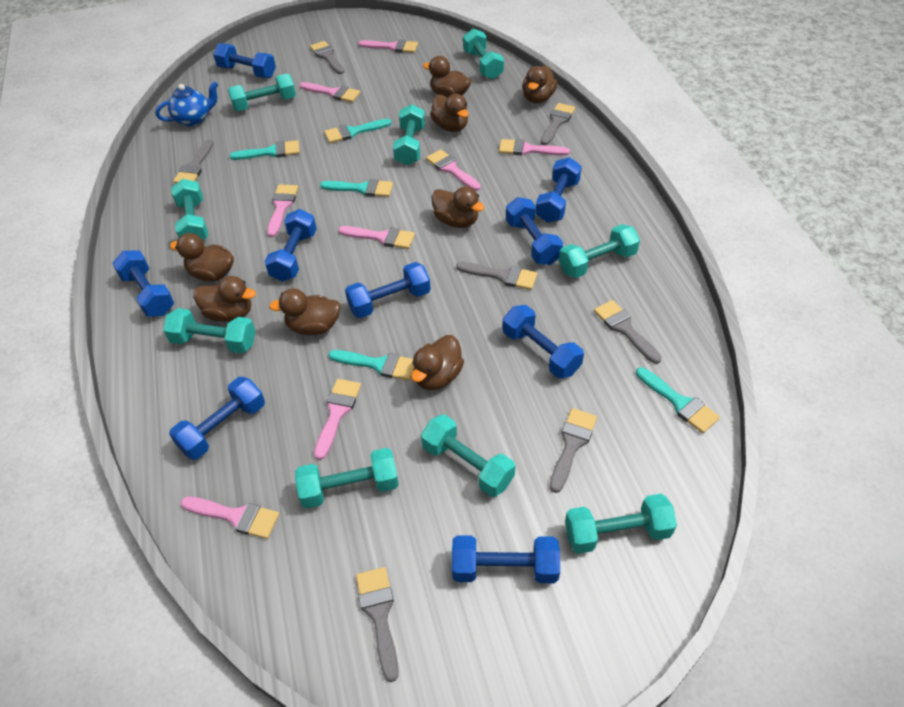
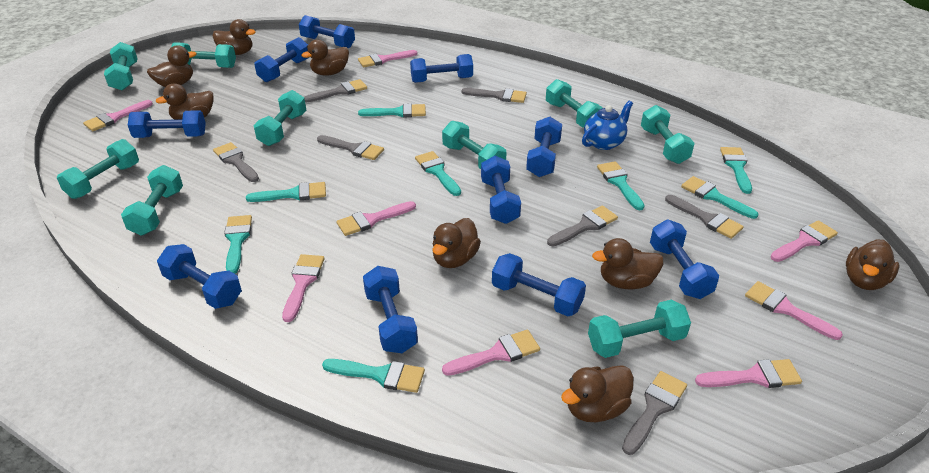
blue dumbbell: 9 -> 10
turquoise brush: 5 -> 8

